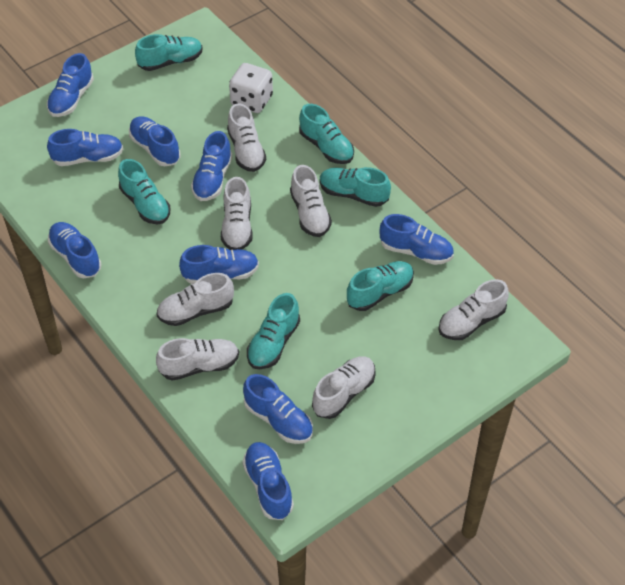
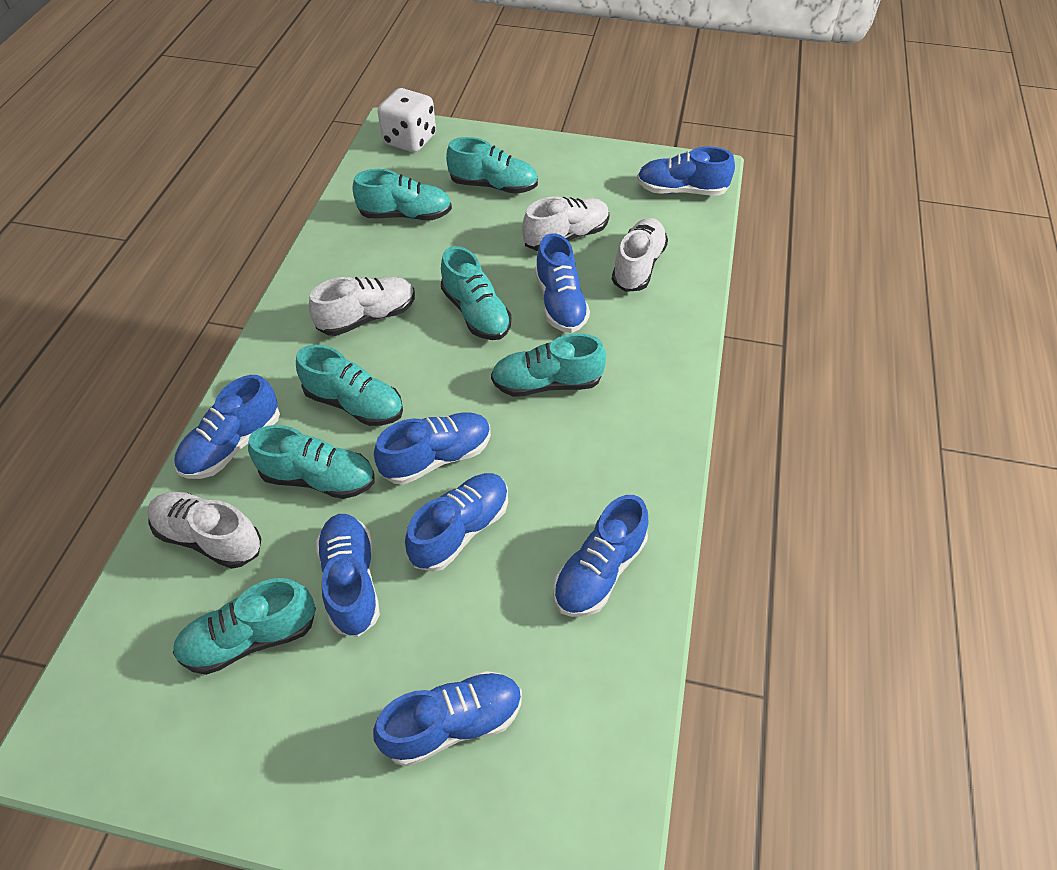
blue shoe: 9 -> 8
turquoise shoe: 6 -> 7
white shoe: 7 -> 4

